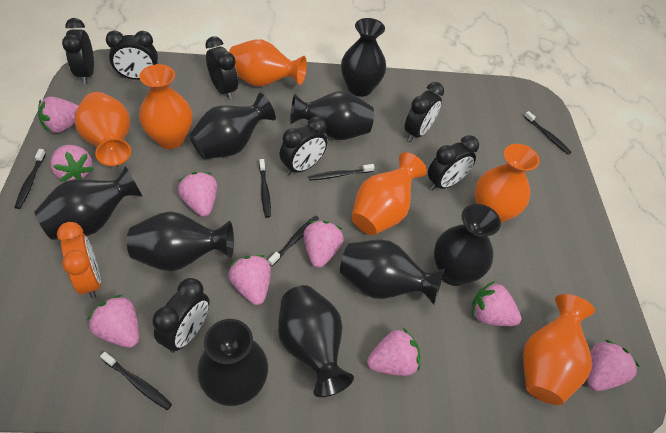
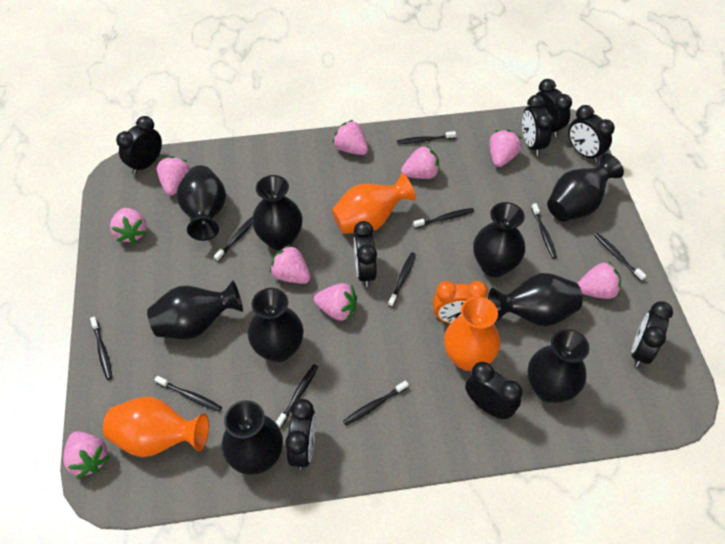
black clock: 7 -> 8
black toothbrush: 6 -> 10
orange vase: 6 -> 3

